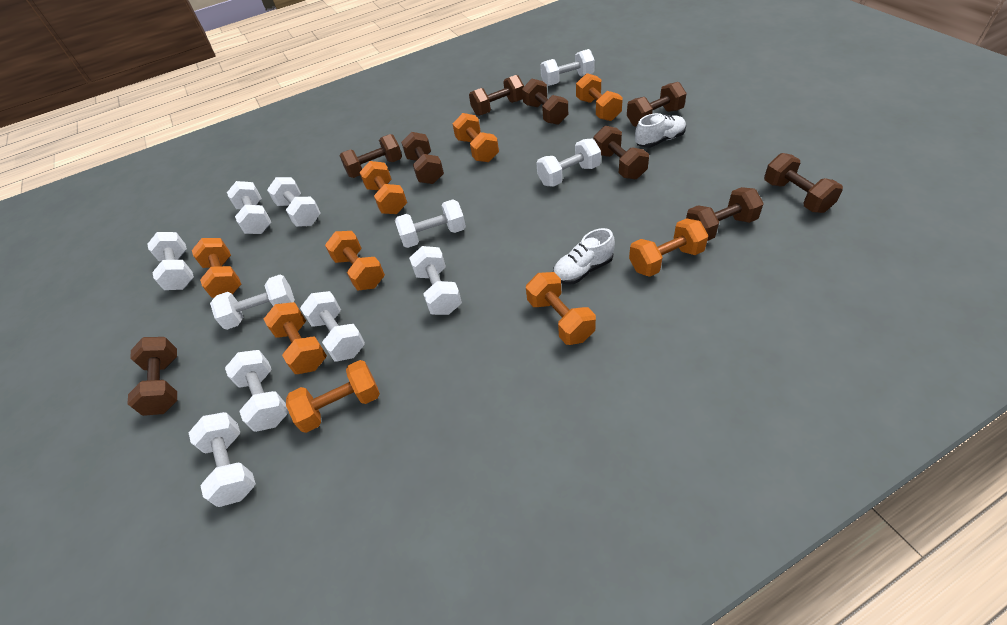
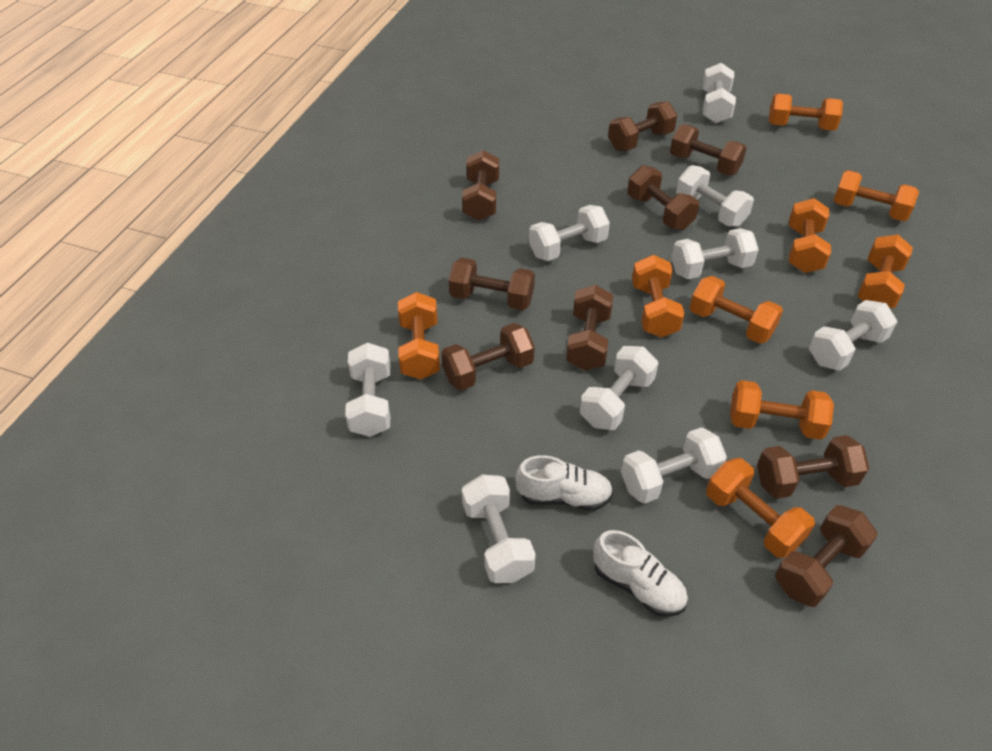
white dumbbell: 11 -> 9

